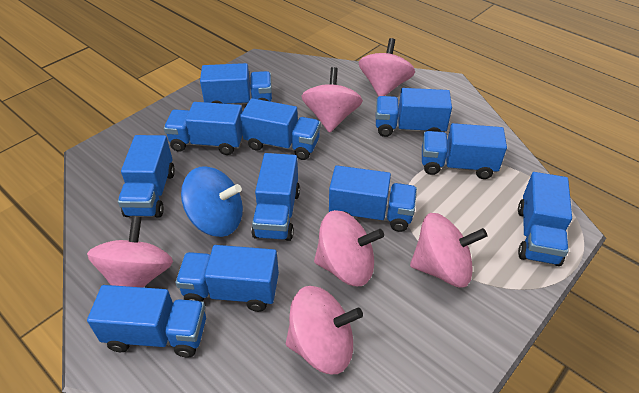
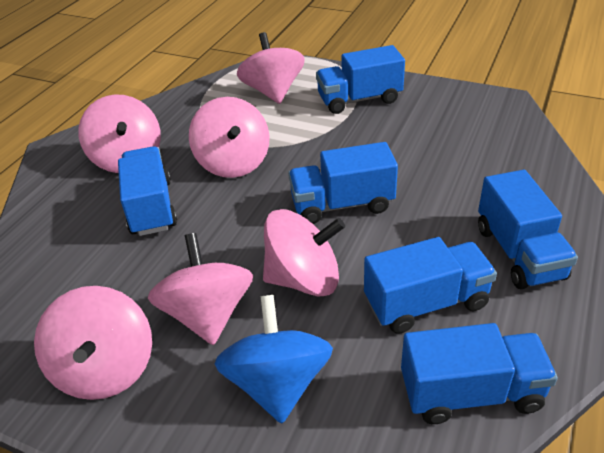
blue truck: 11 -> 6

